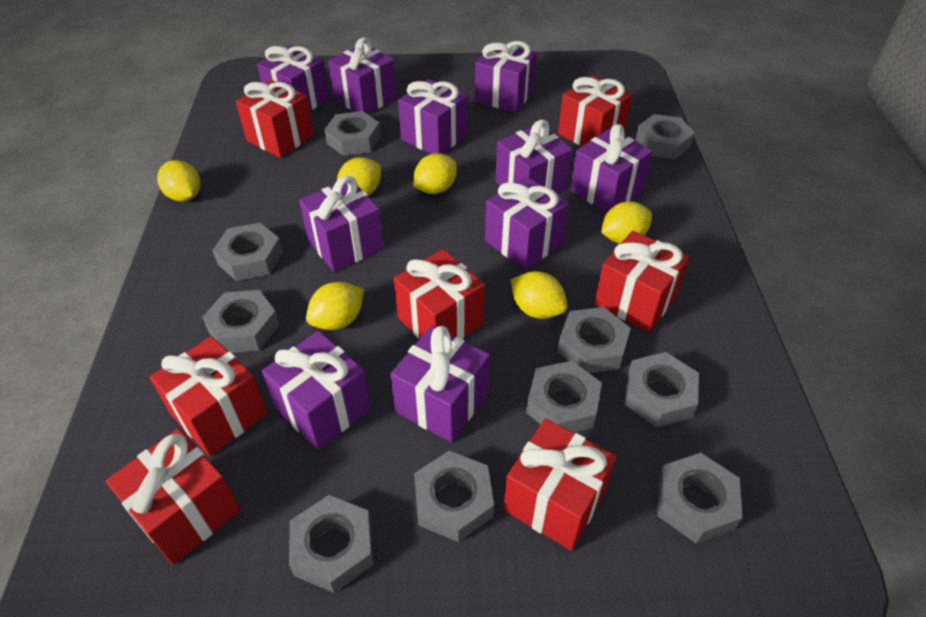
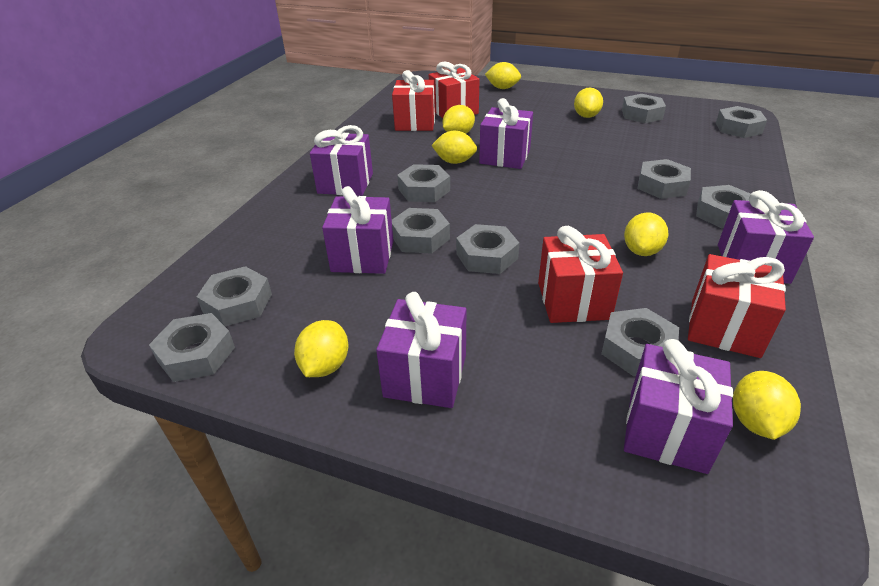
purple gift: 10 -> 6
red gift: 7 -> 4
yellow lemon: 6 -> 7

